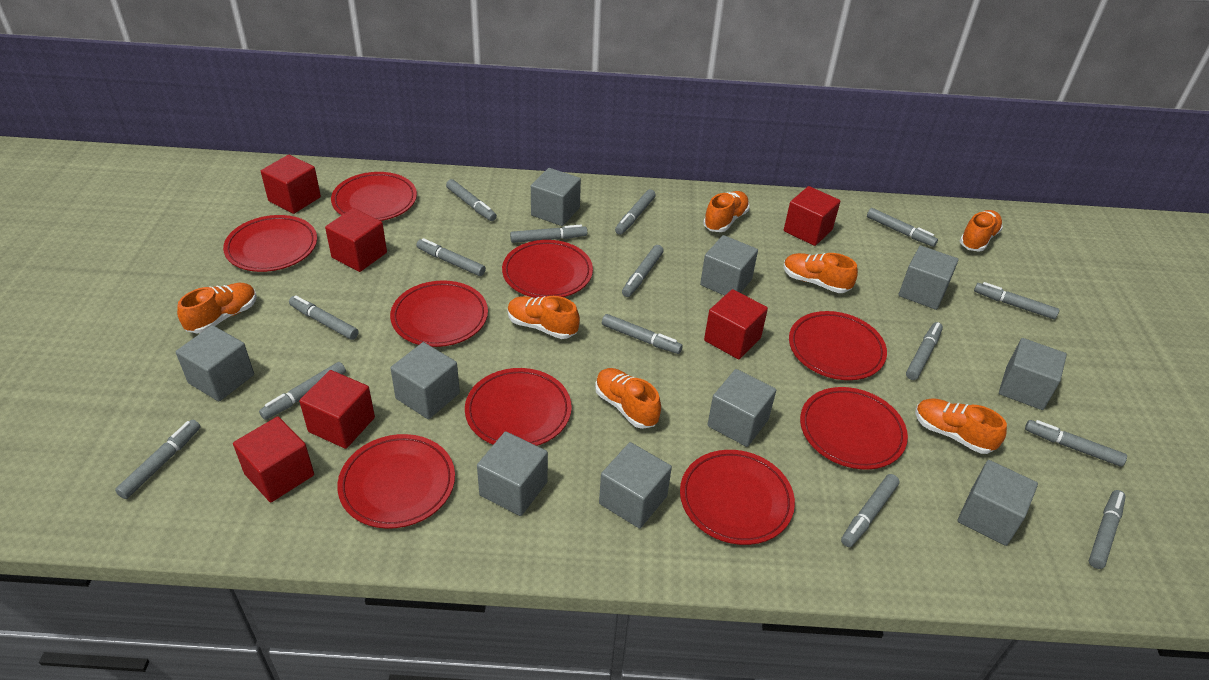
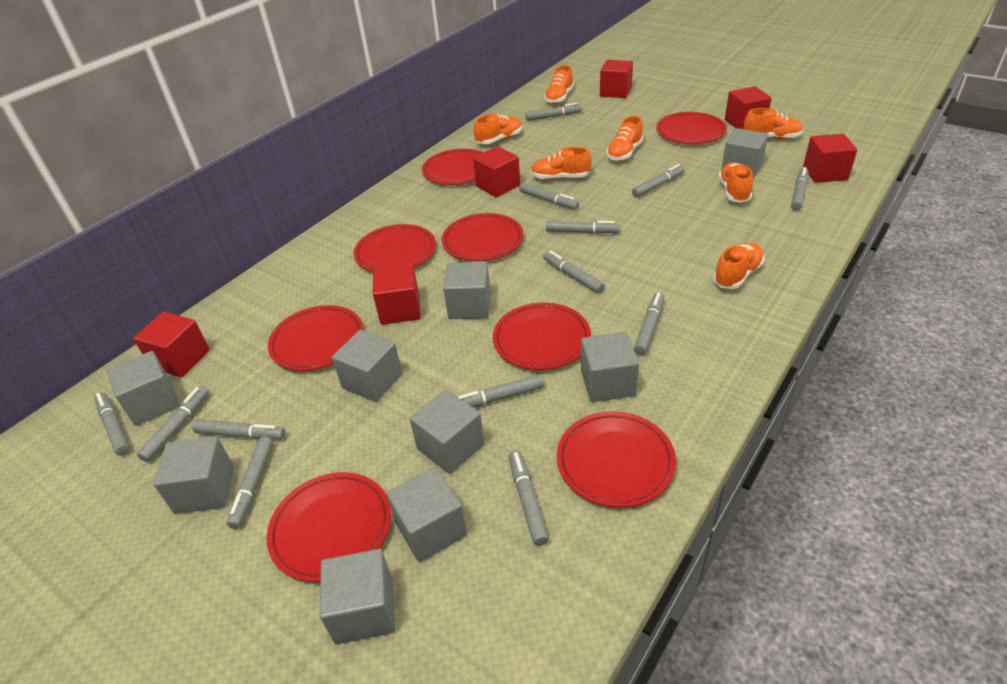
grey cube: 10 -> 9
grey marker: 15 -> 13
red plate: 9 -> 8

